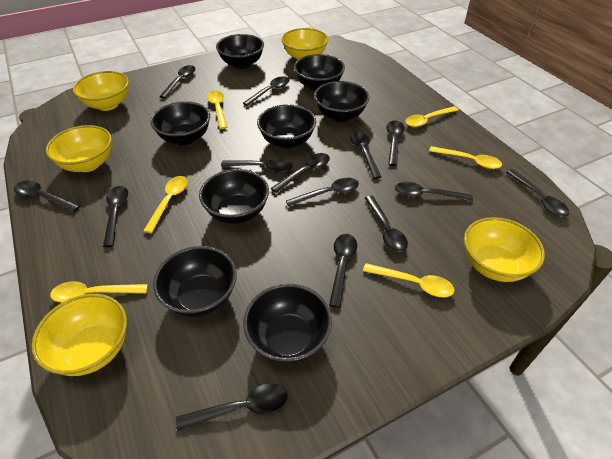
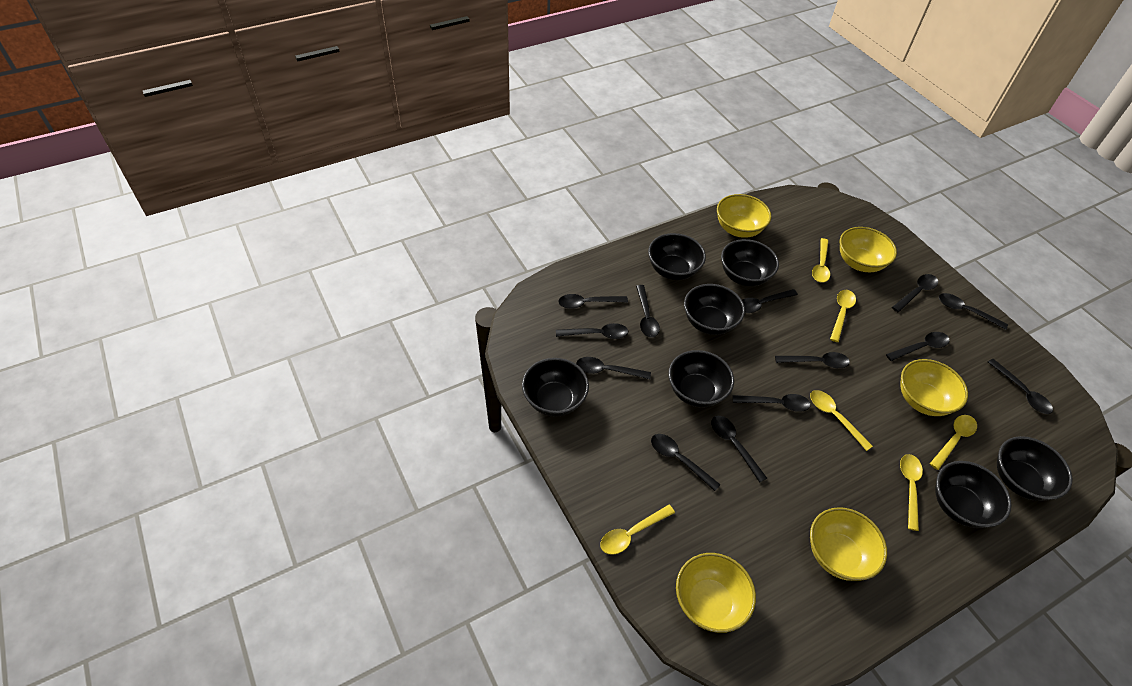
black bowl: 8 -> 7
black spoon: 14 -> 13

